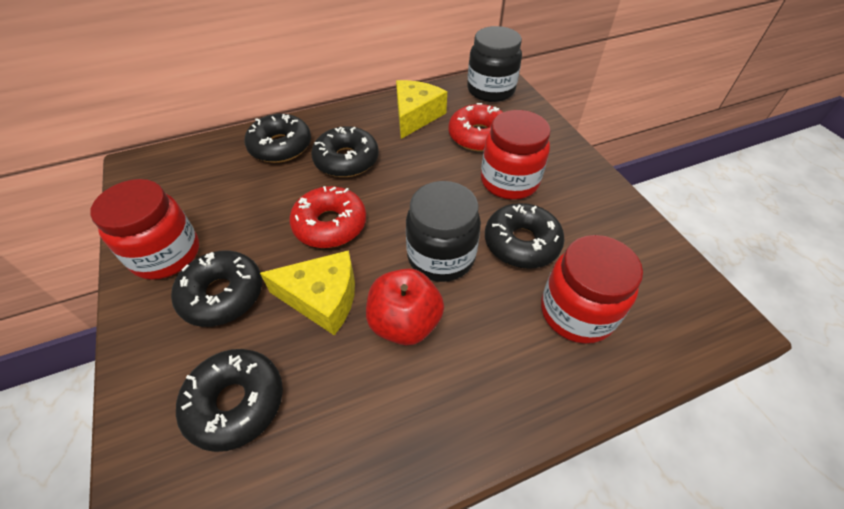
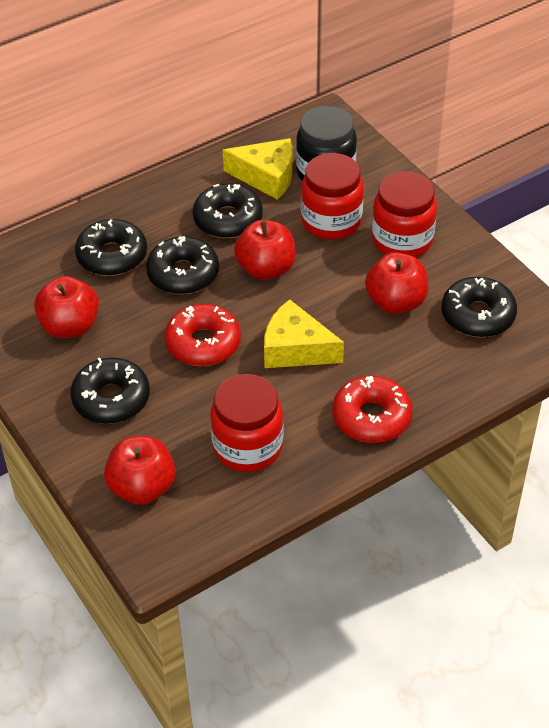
black jar: 2 -> 1
red apple: 1 -> 4

